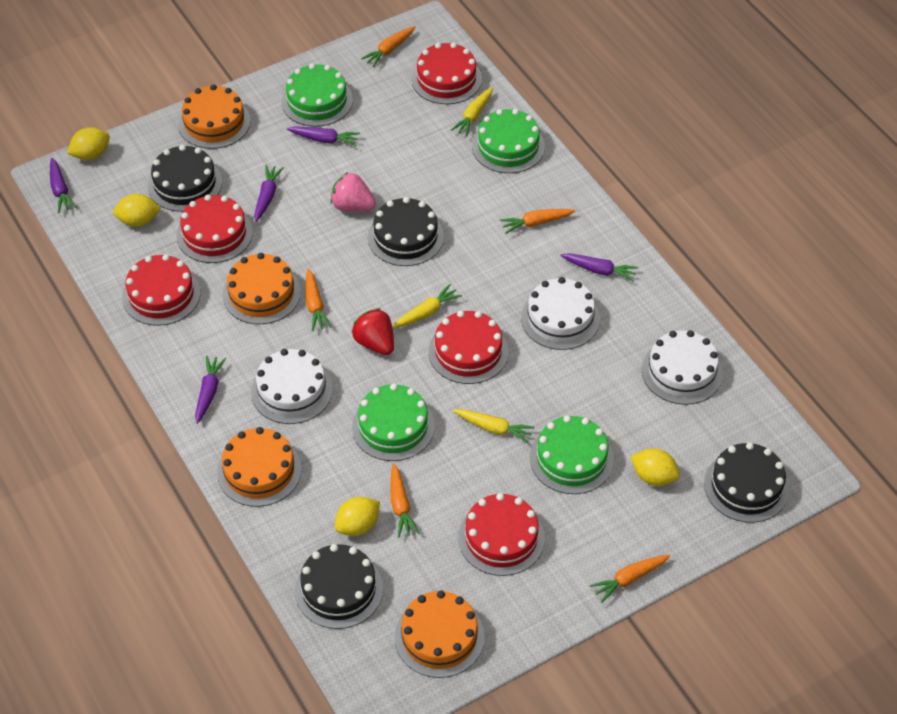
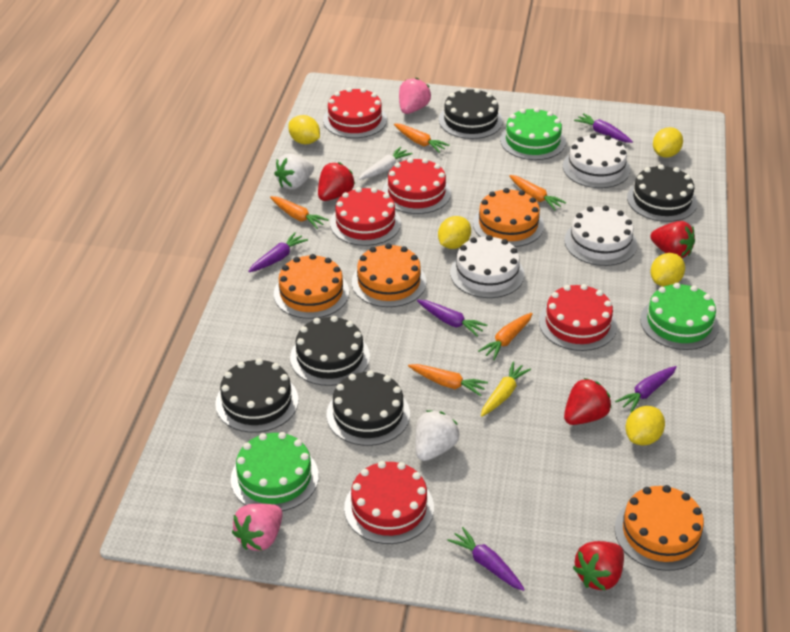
black cake: 4 -> 5
green cake: 4 -> 3
pink strawberry: 1 -> 2
red strawberry: 1 -> 4
white carrot: 0 -> 1
white strawberry: 0 -> 2
yellow carrot: 3 -> 1
yellow lemon: 4 -> 5

